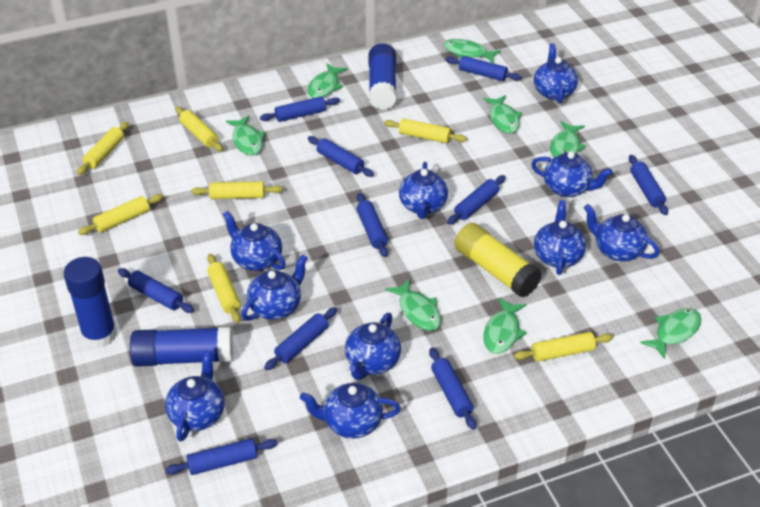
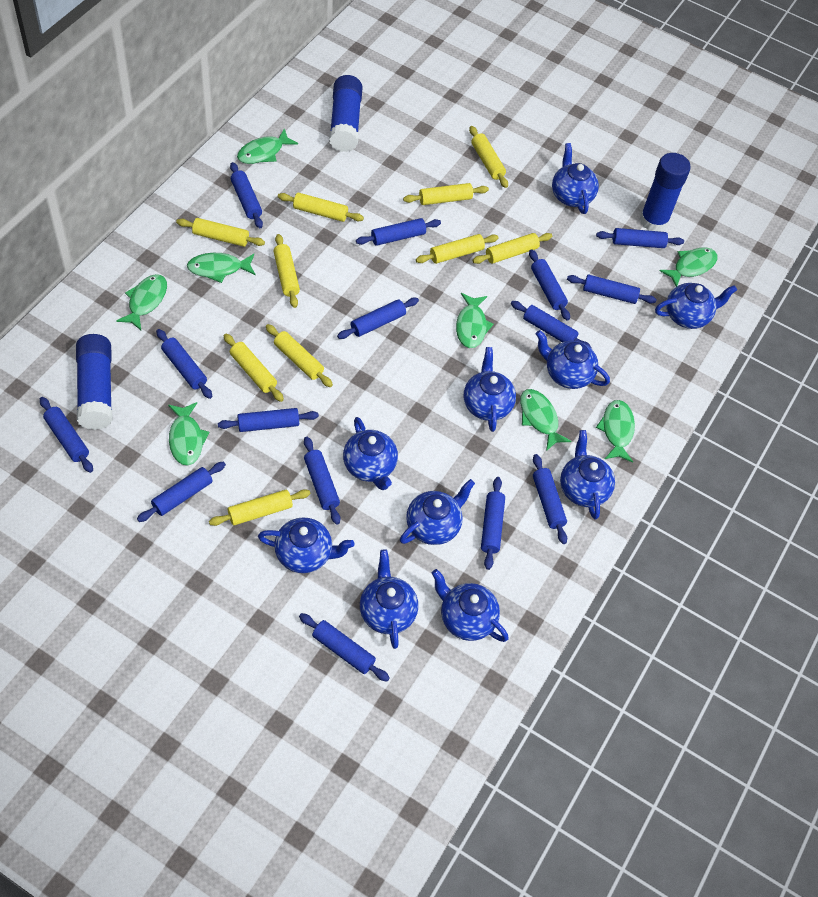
blue rolling pin: 10 -> 15
yellow glue stick: 1 -> 0
yellow rolling pin: 7 -> 10

